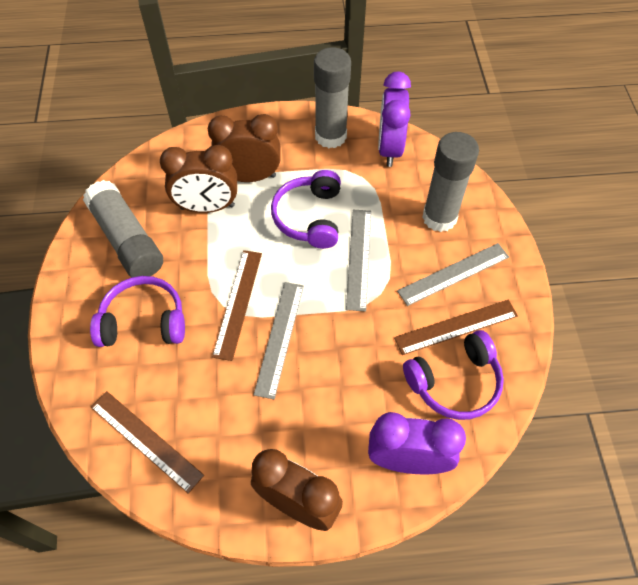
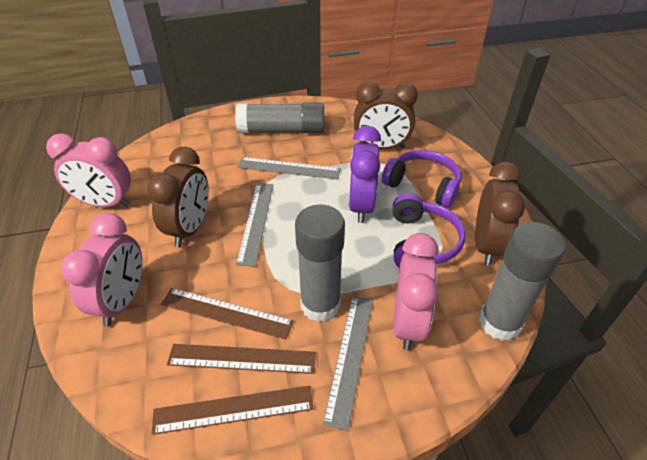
pink clock: 0 -> 3
purple clock: 2 -> 1
purple headphones: 3 -> 2

